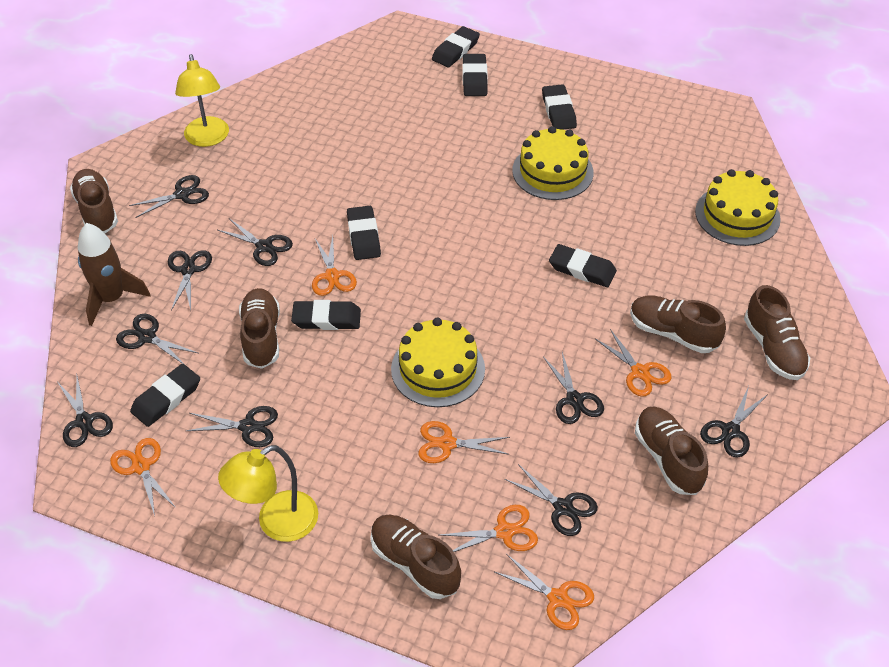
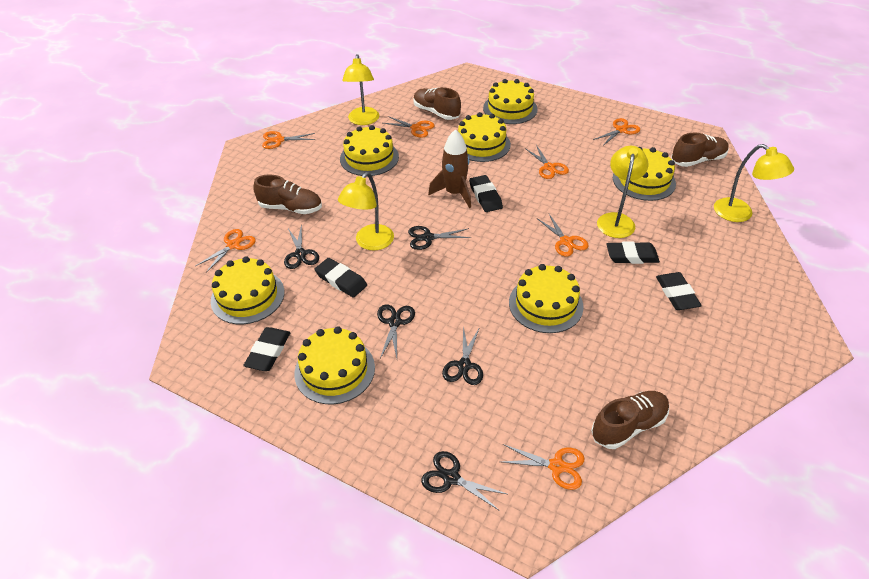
black eraser: 7 -> 5
black scissors: 9 -> 5
brown shoe: 6 -> 4
orange scissors: 6 -> 7
yellow cake: 3 -> 7
yellow lamp: 2 -> 4

